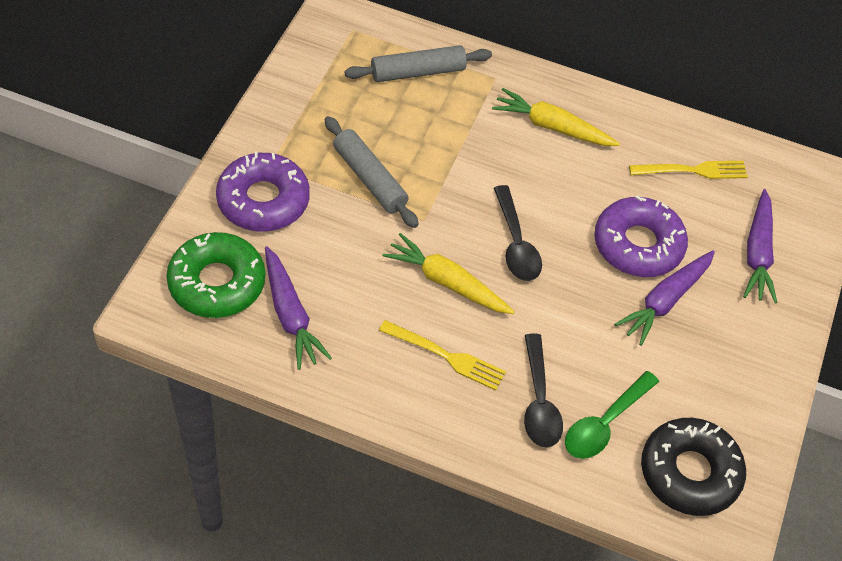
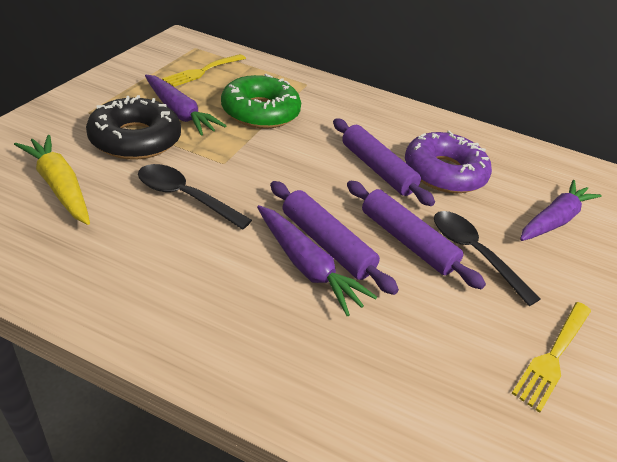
green spoon: 1 -> 0
grey rolling pin: 2 -> 0
purple donut: 2 -> 1
purple rolling pin: 0 -> 3
yellow carrot: 2 -> 1

